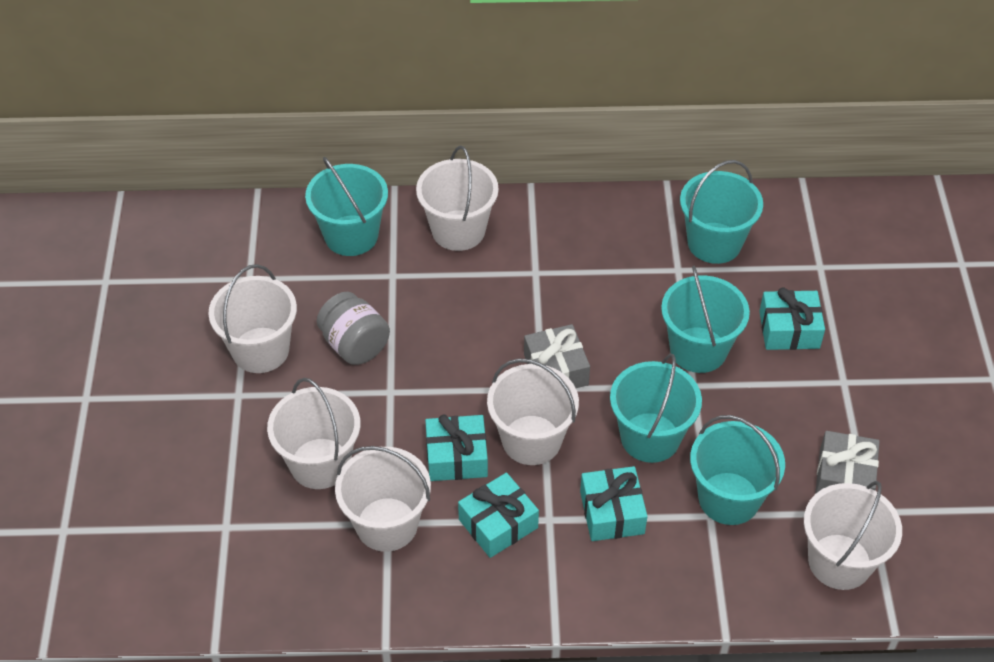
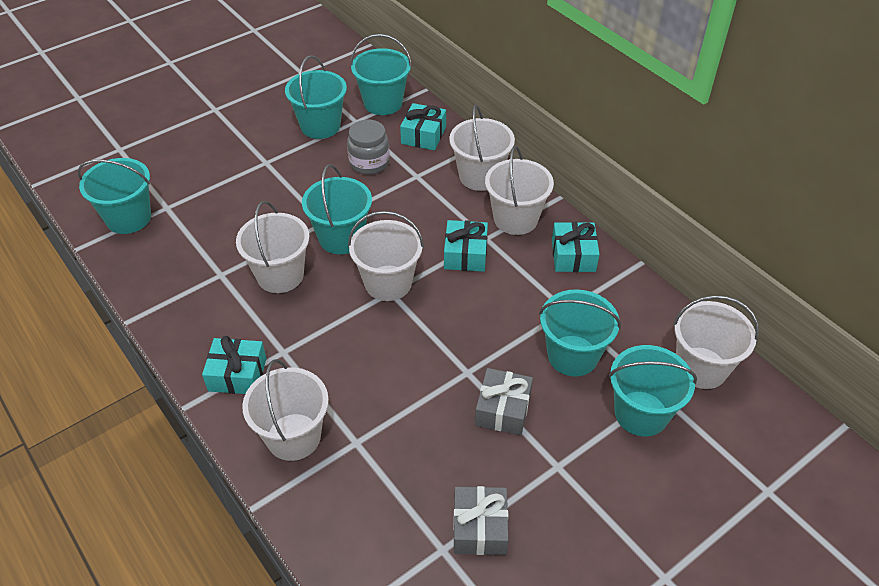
turquoise bucket: 5 -> 6

